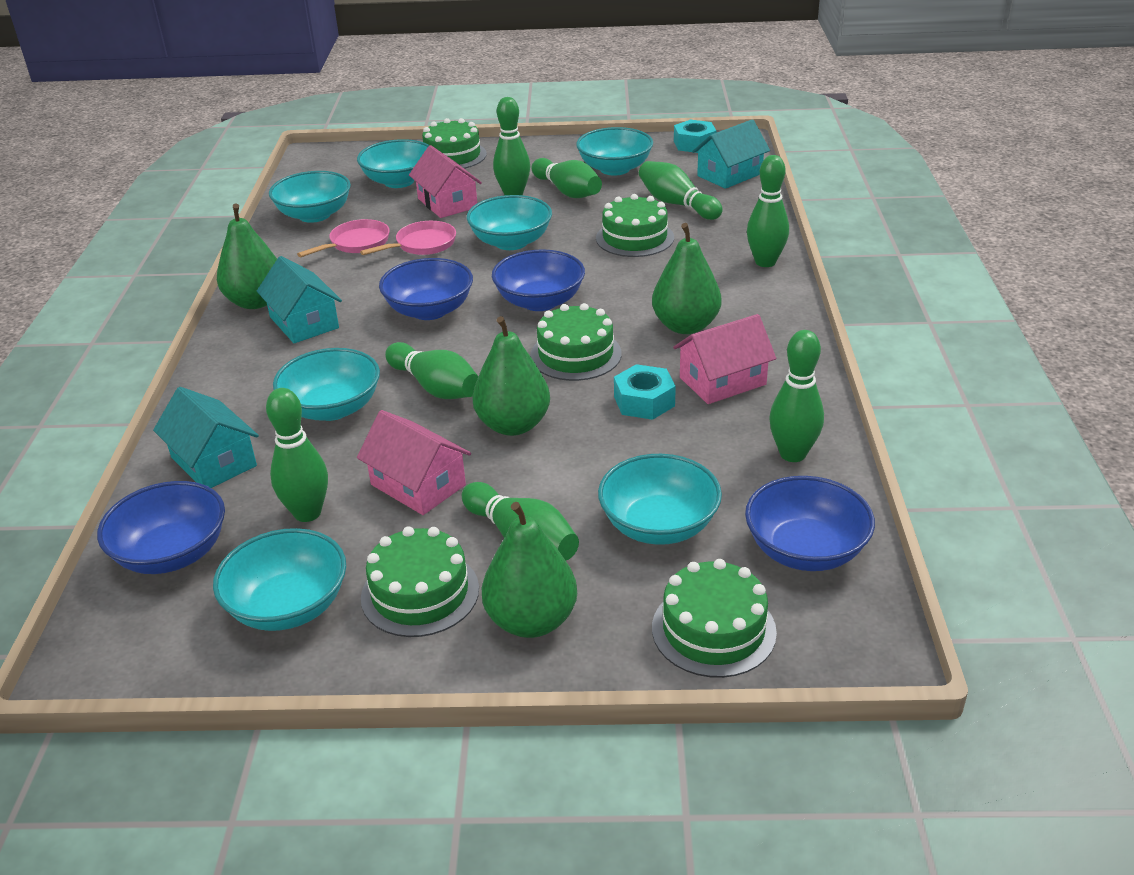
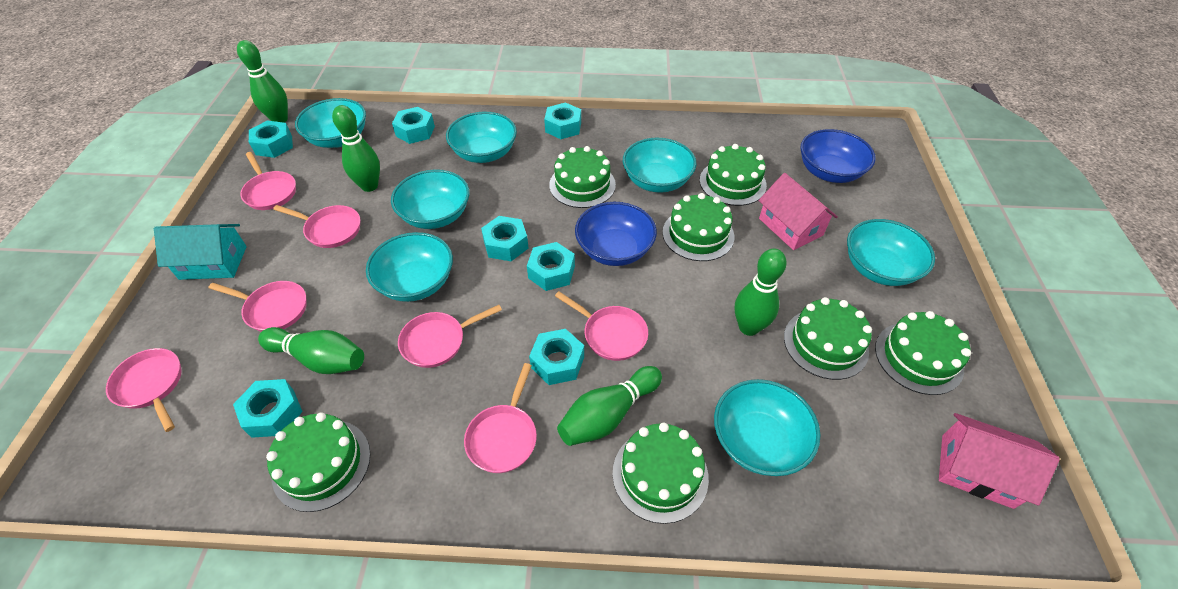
blue bowl: 4 -> 2
green bowling pin: 8 -> 5
green cake: 5 -> 7
green pear: 4 -> 0
pink house: 3 -> 2
pink pan: 2 -> 7
turquoise house: 3 -> 1
turquoise nut: 2 -> 7

